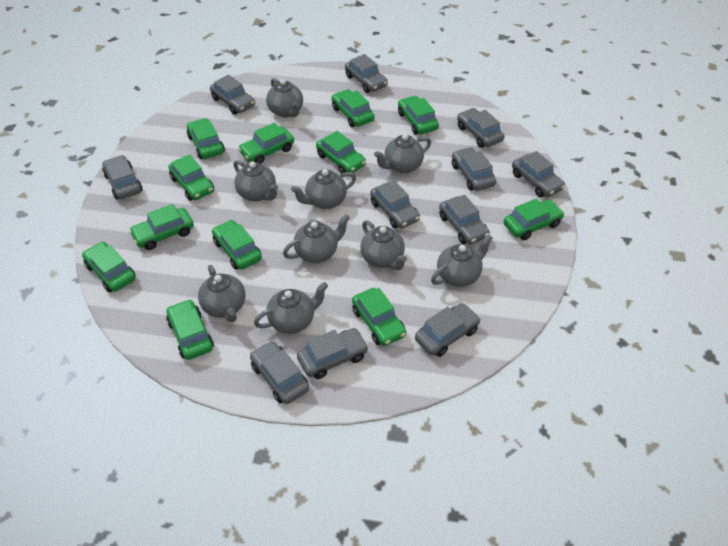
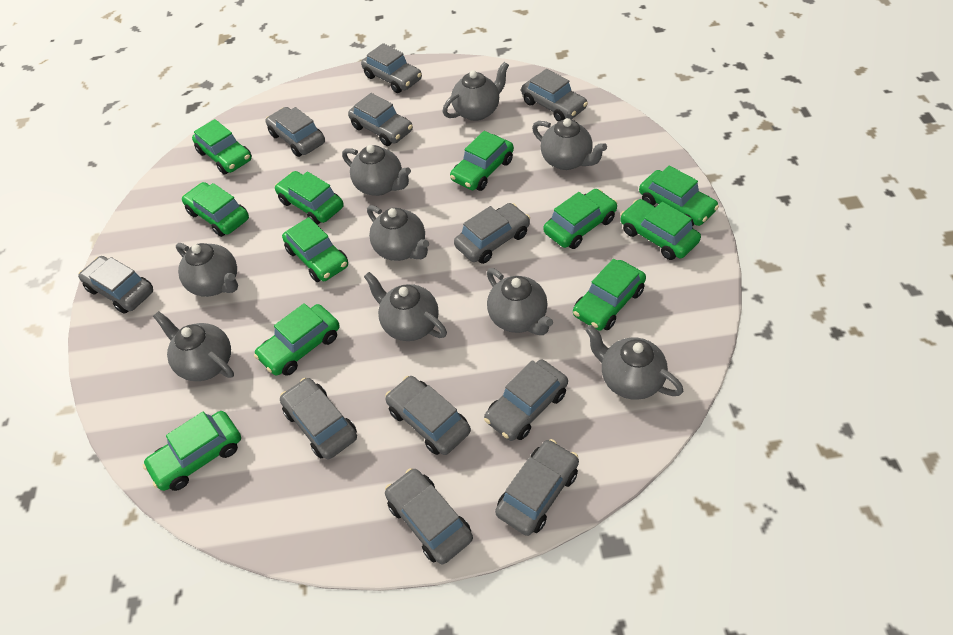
green car: 12 -> 11

